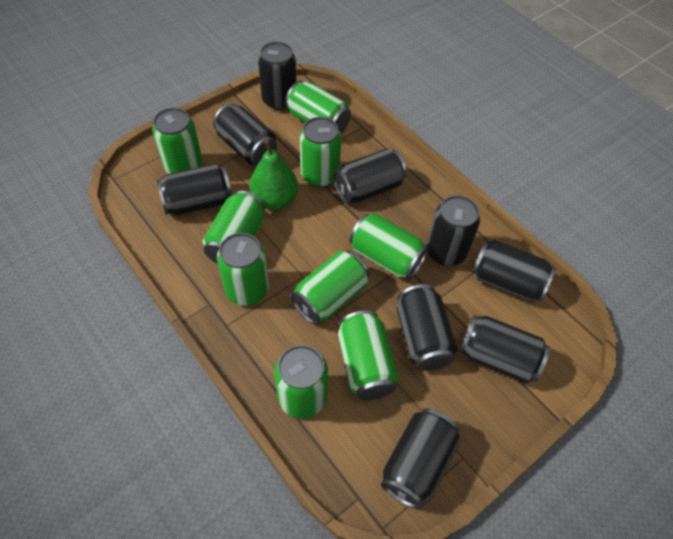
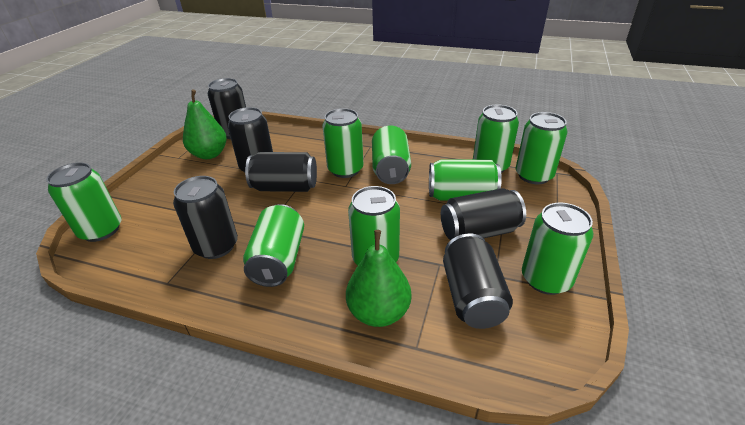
black can: 9 -> 6
green pear: 1 -> 2

